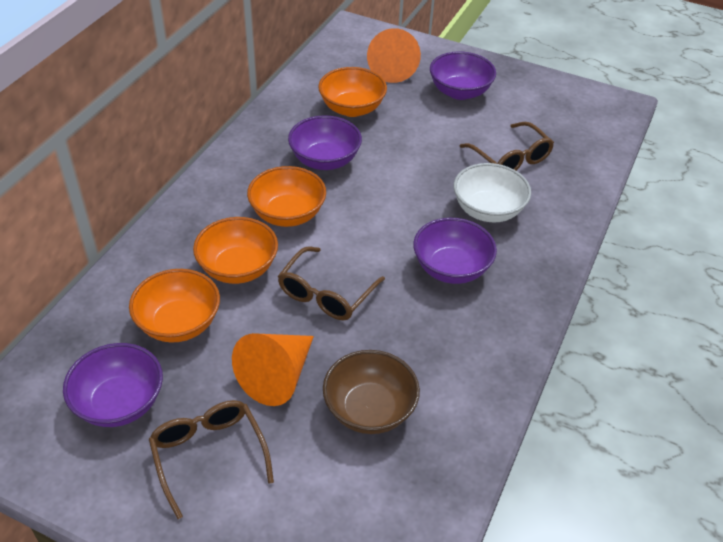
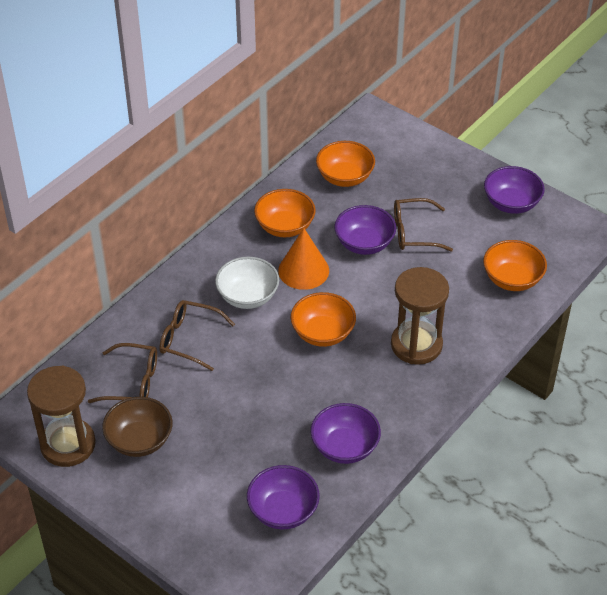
brown hourglass: 0 -> 2
orange cone: 2 -> 1

